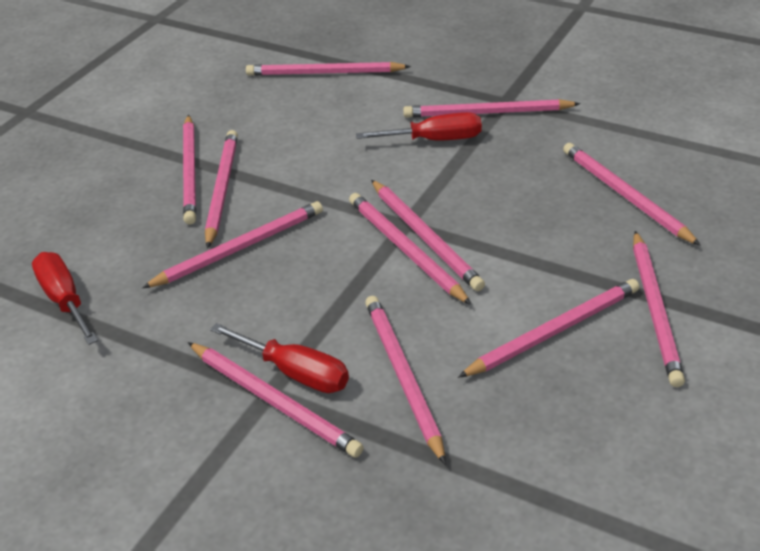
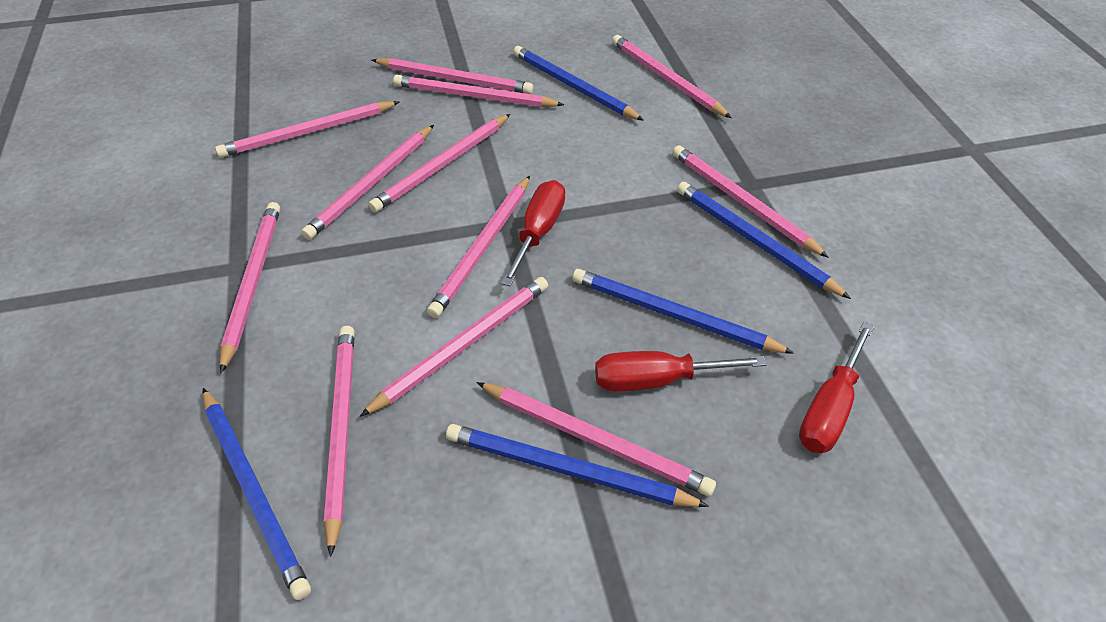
blue pencil: 0 -> 5

